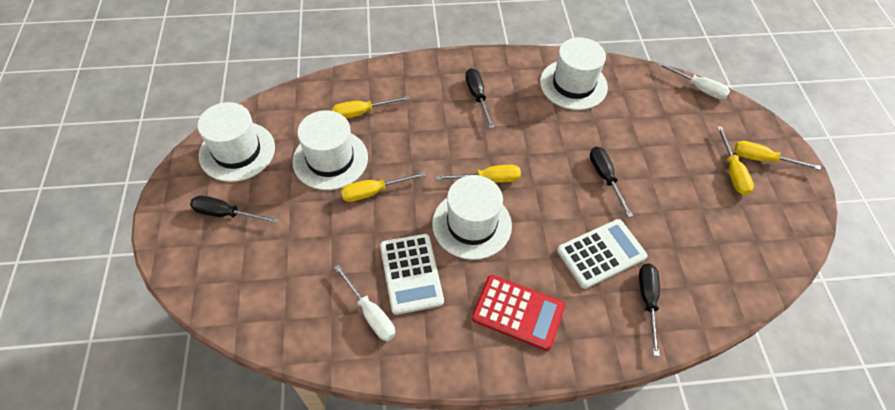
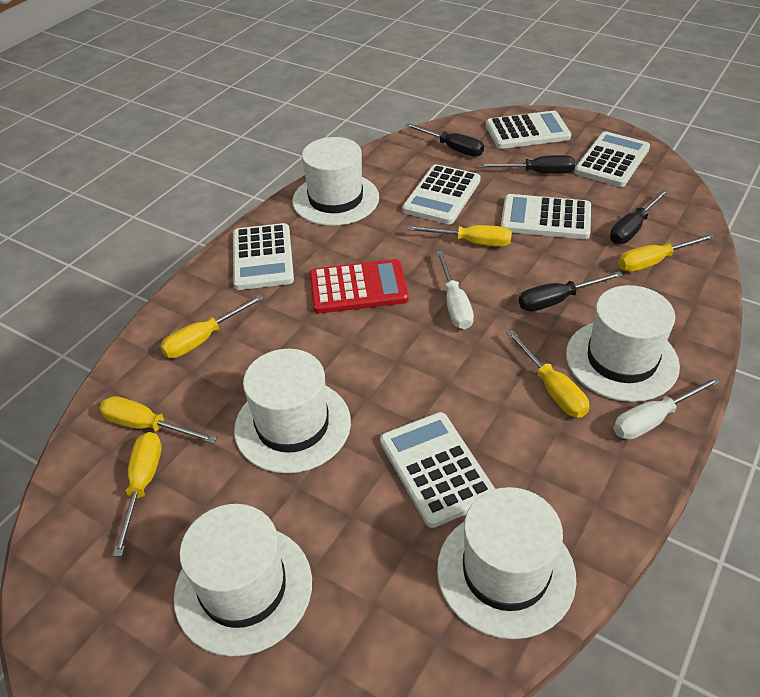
white calculator: 2 -> 6
white hat: 4 -> 5
yellow screwdriver: 5 -> 6

